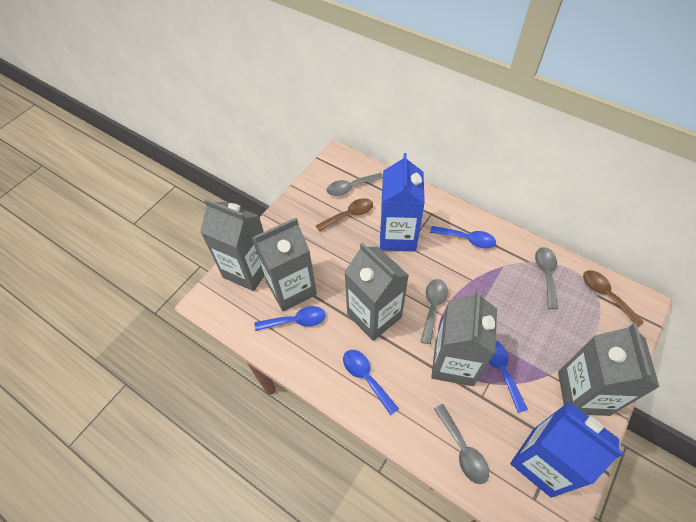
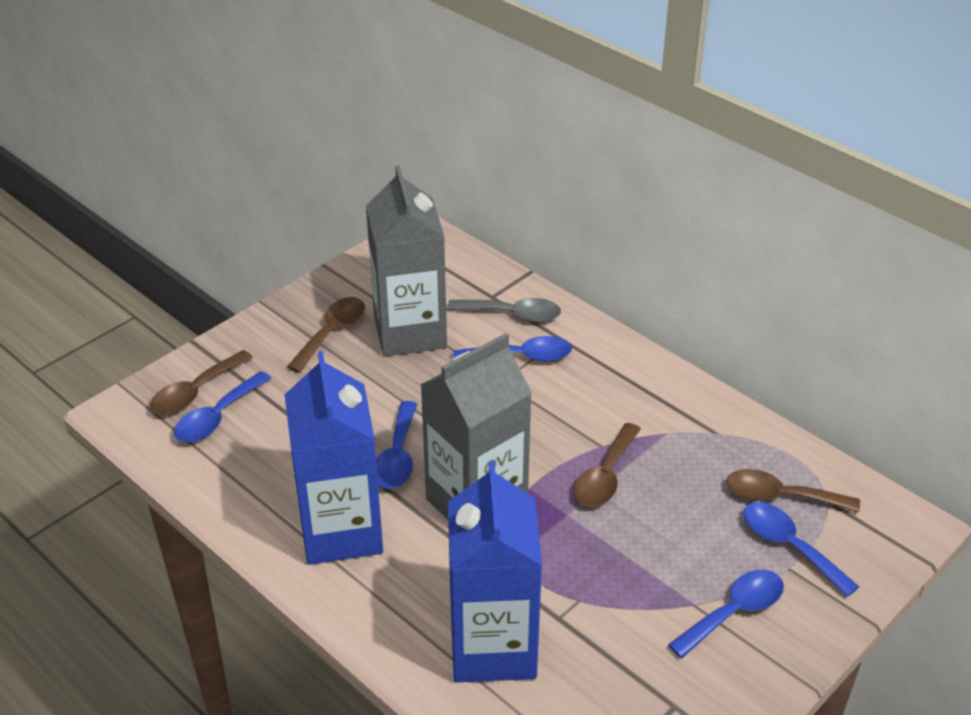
blue spoon: 4 -> 5
brown spoon: 2 -> 4
grey carton: 5 -> 2
grey spoon: 4 -> 1

